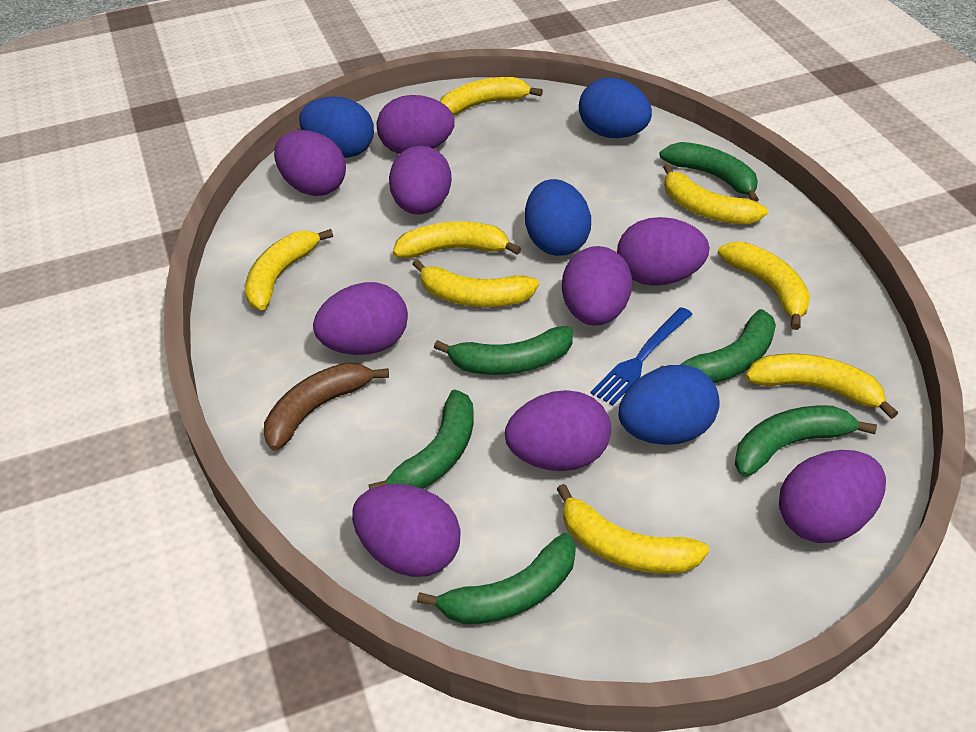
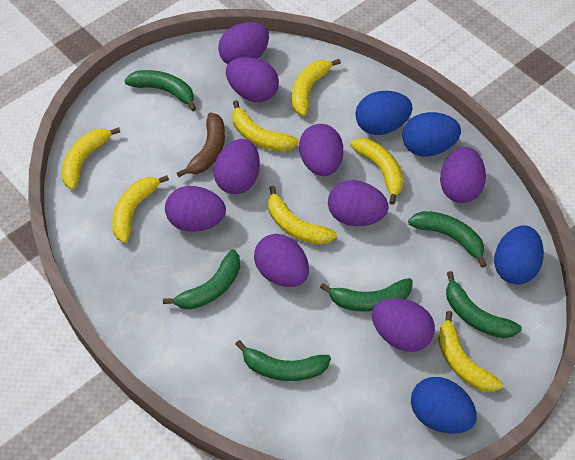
blue fork: 1 -> 0
yellow banana: 8 -> 7

